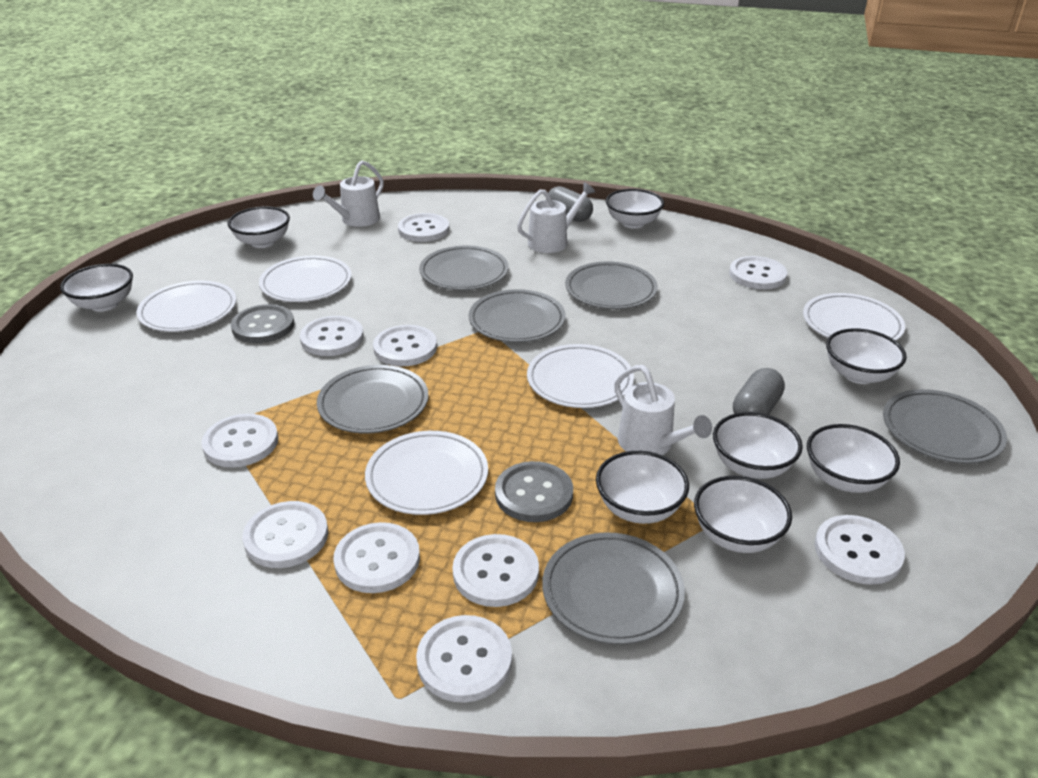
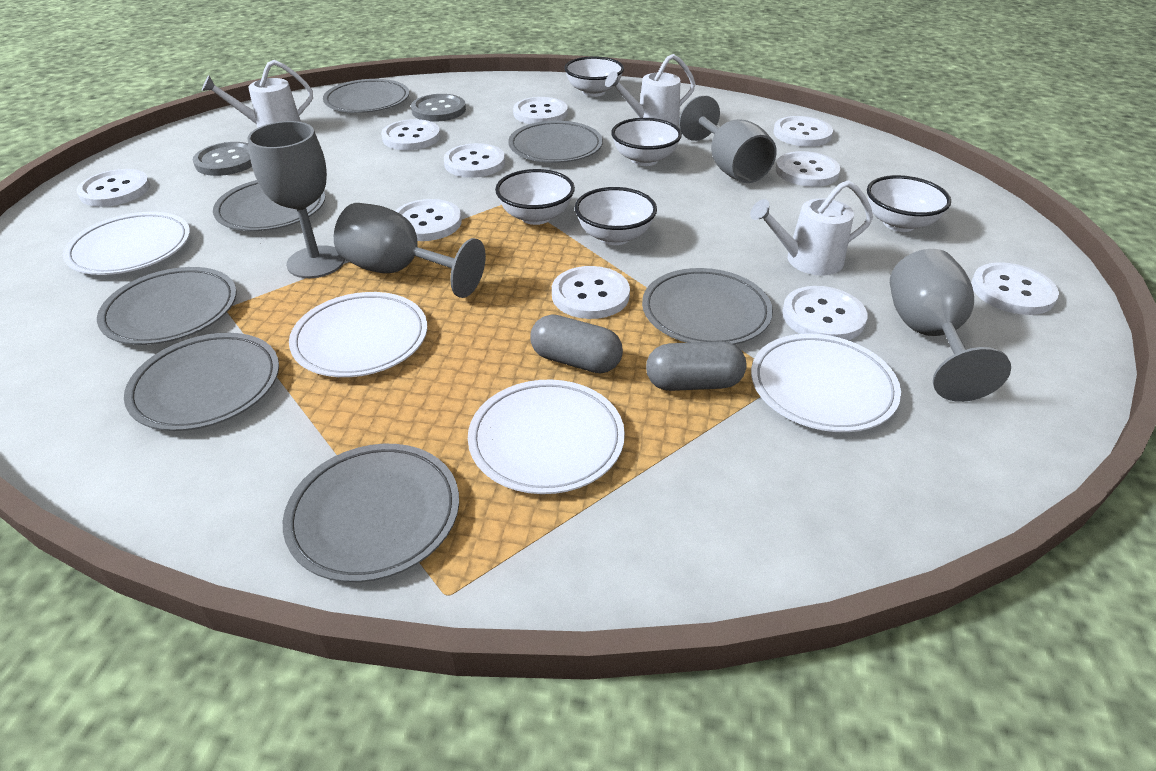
grey goblet: 0 -> 4
grey plate: 6 -> 7
white bowl: 8 -> 5
white plate: 5 -> 4

